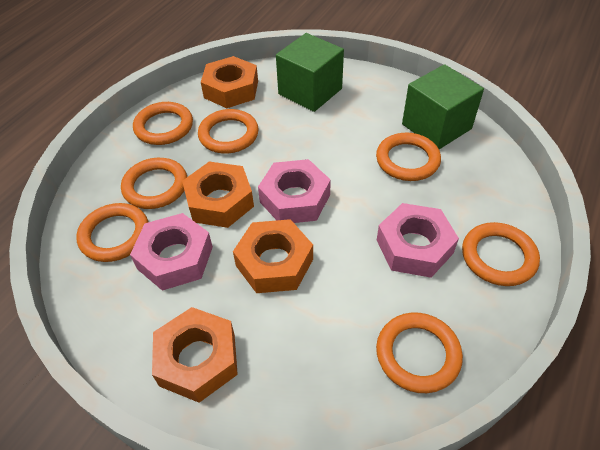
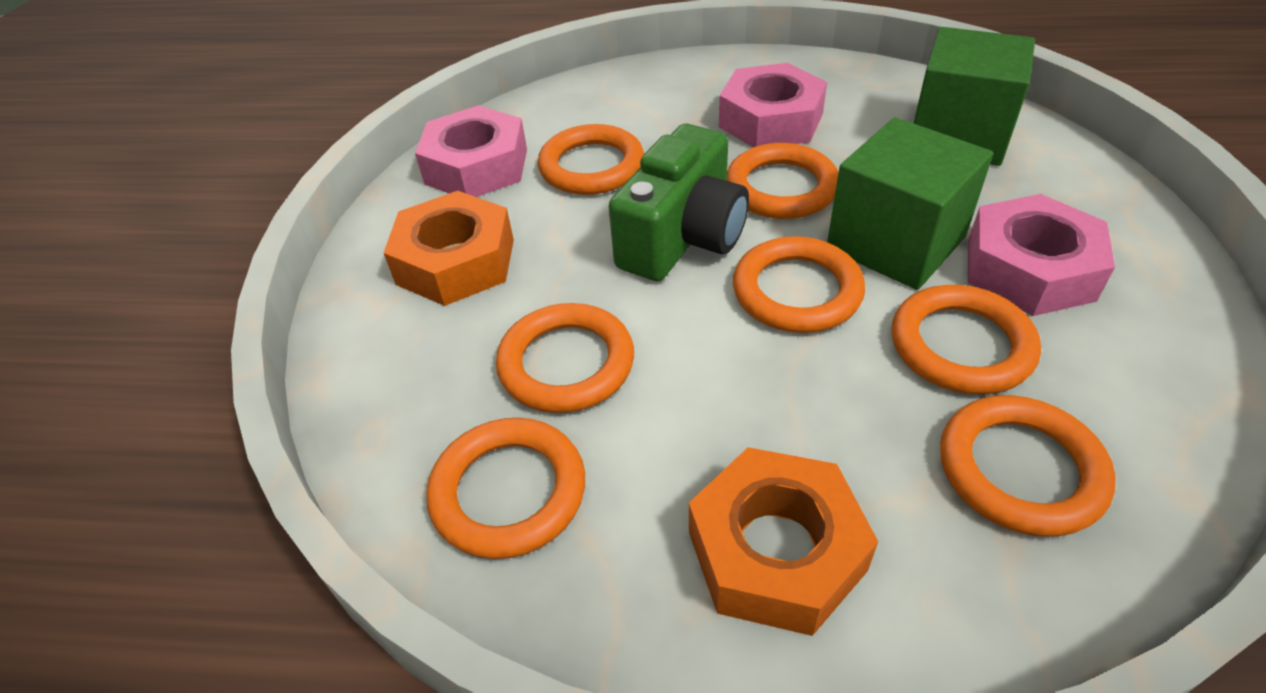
green camera: 0 -> 1
orange nut: 4 -> 2

